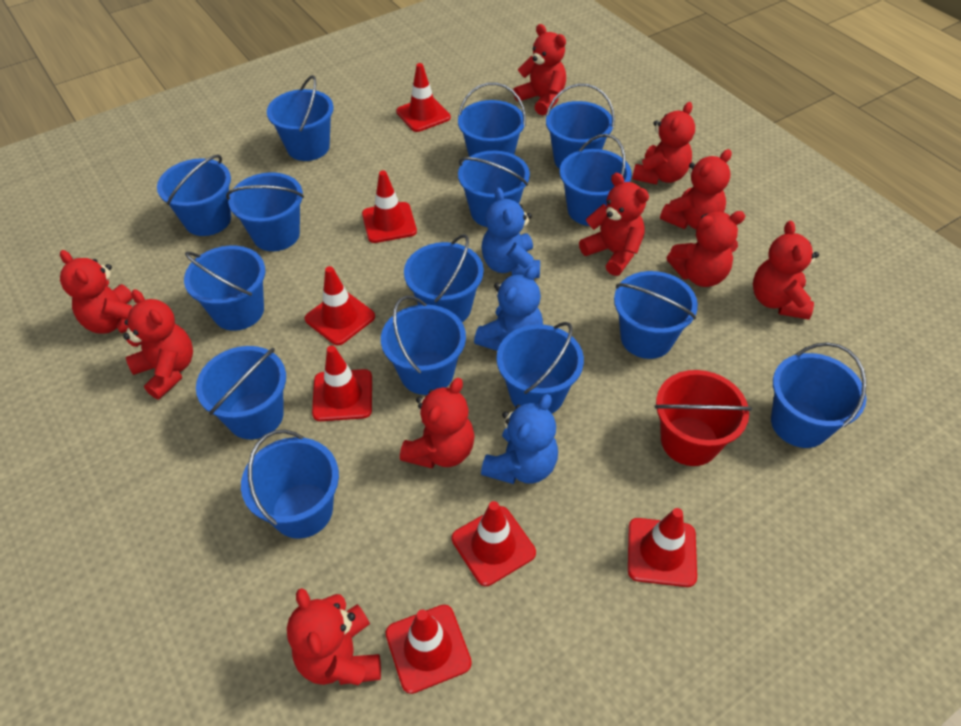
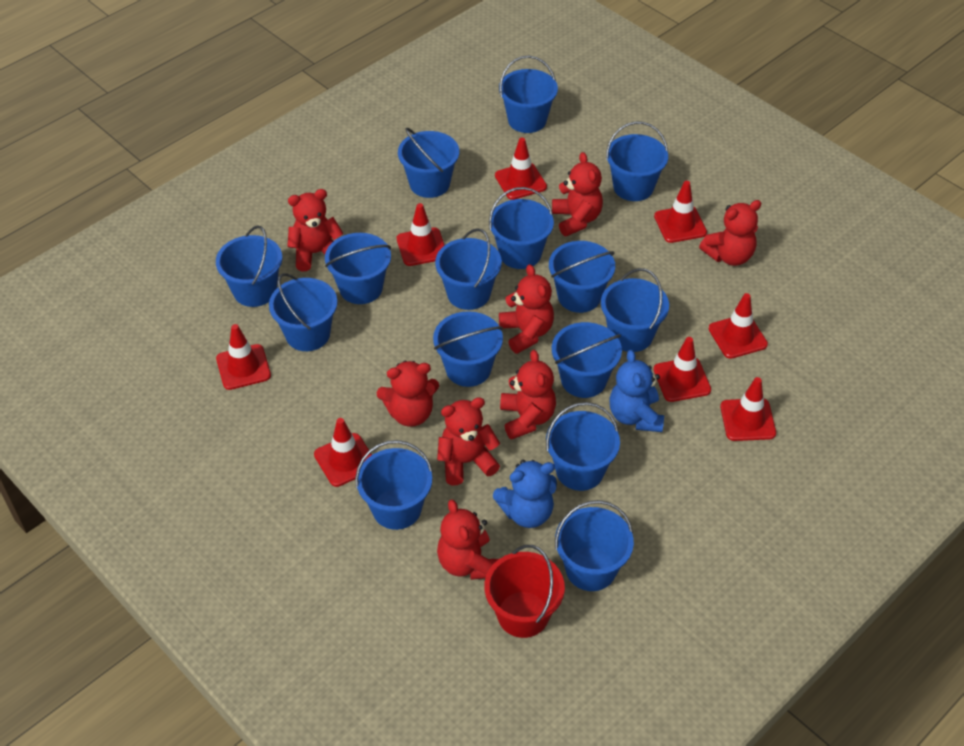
blue teddy bear: 3 -> 2
red teddy bear: 10 -> 8
red traffic cone: 7 -> 8

